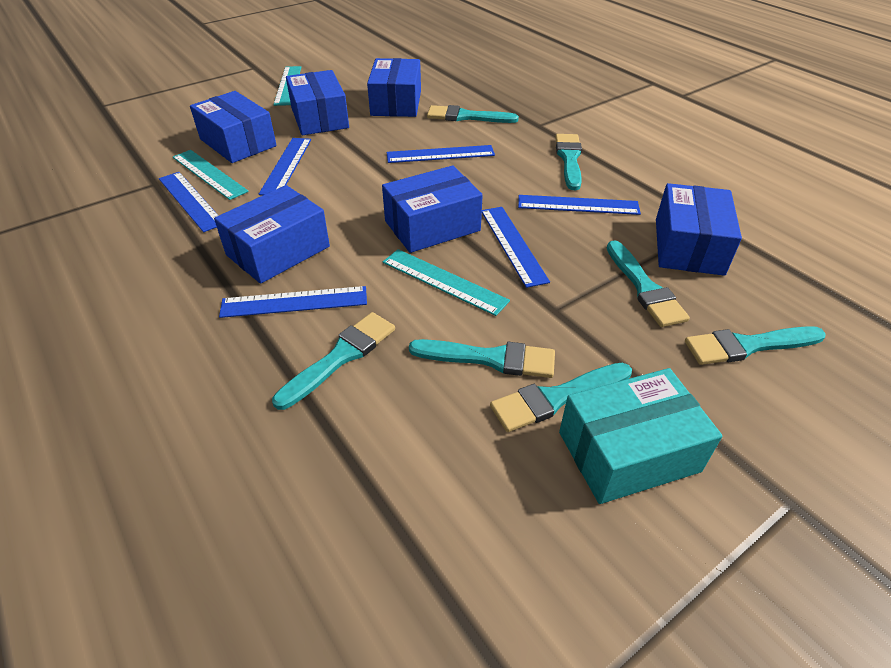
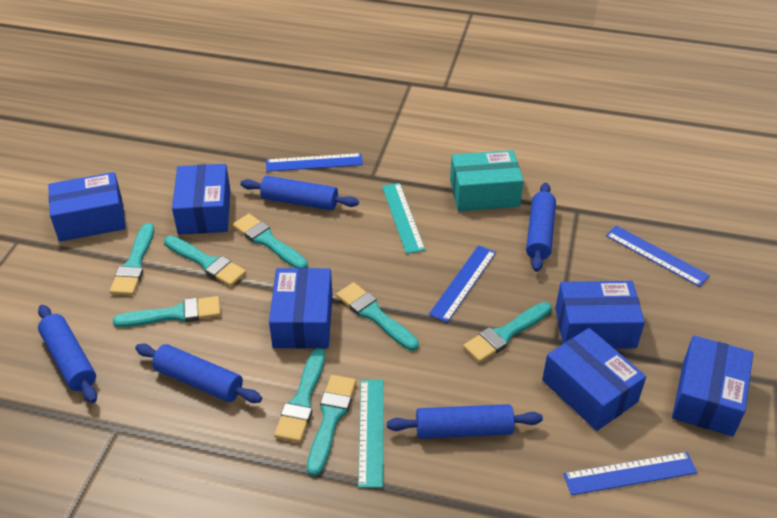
blue rolling pin: 0 -> 5
blue ruler: 6 -> 4
turquoise brush: 7 -> 8
turquoise ruler: 3 -> 2

